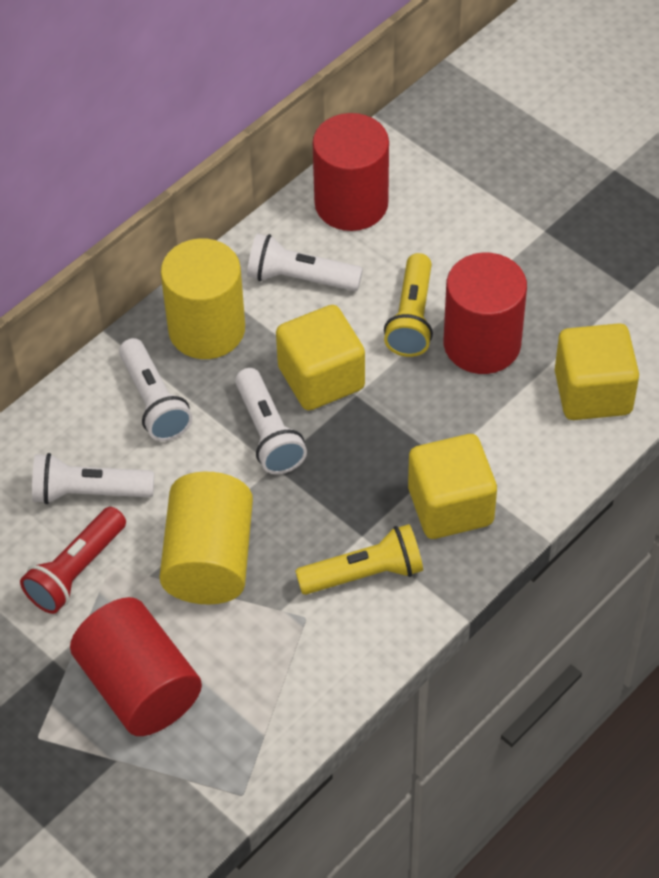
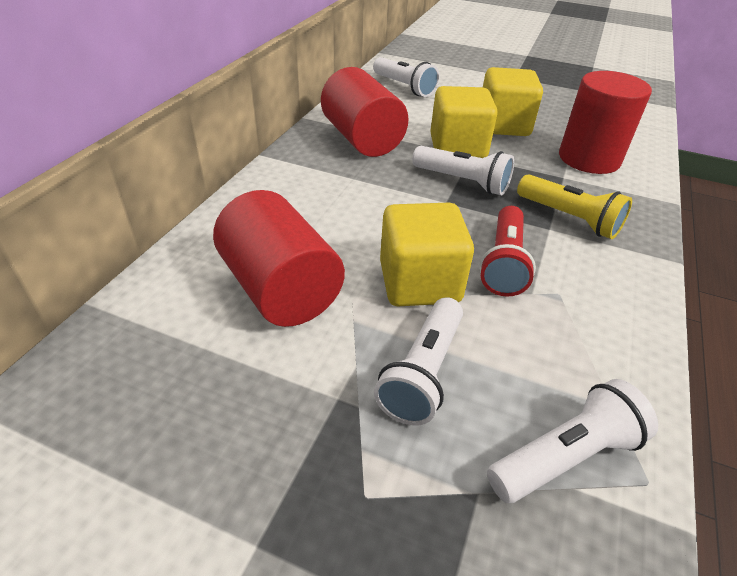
yellow cylinder: 2 -> 0
yellow flashlight: 2 -> 1

